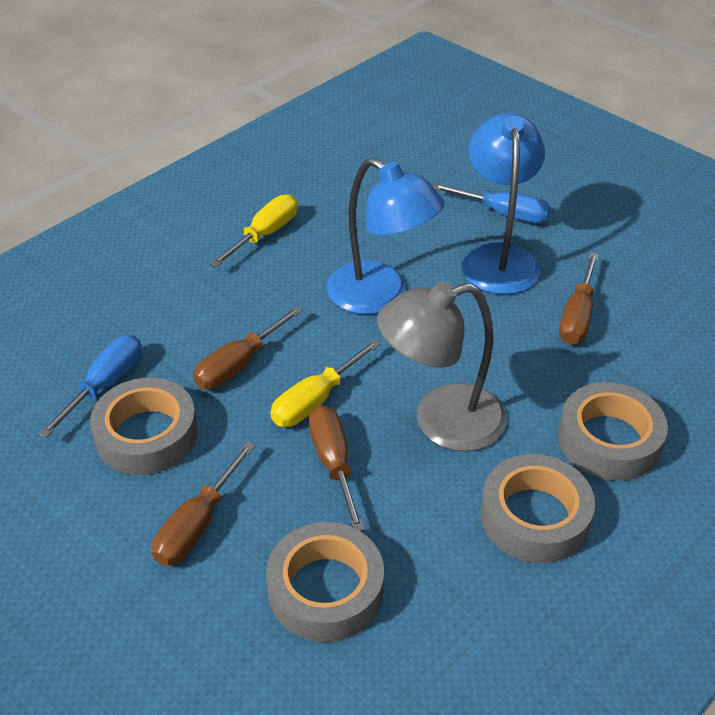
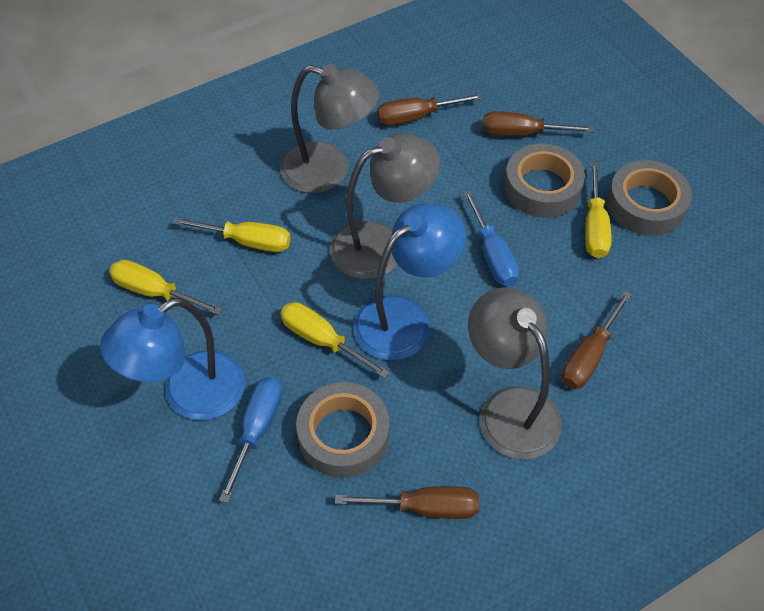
grey lamp: 1 -> 3
grey tape: 4 -> 3
yellow screwdriver: 2 -> 4

